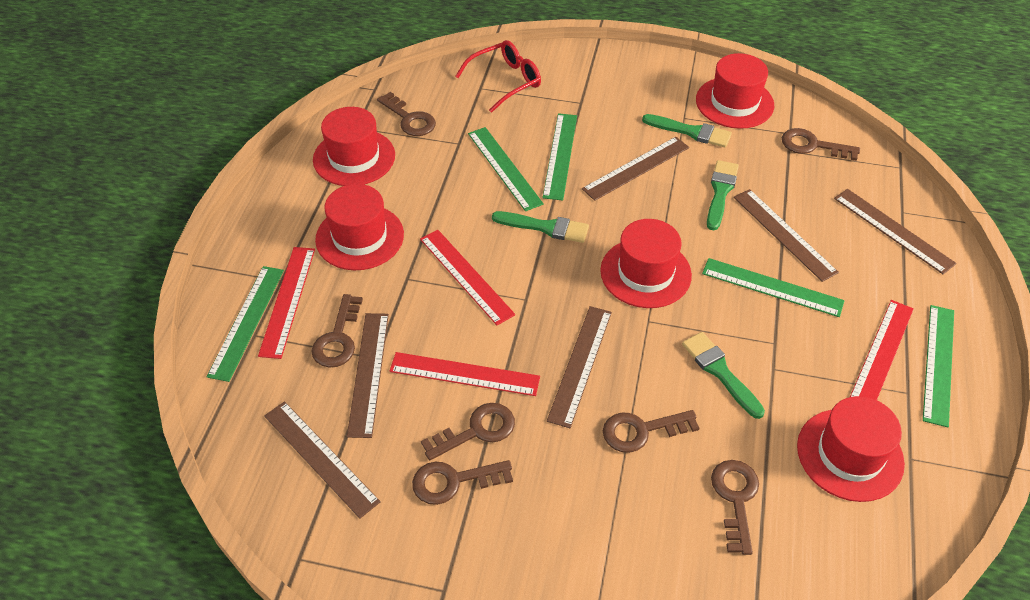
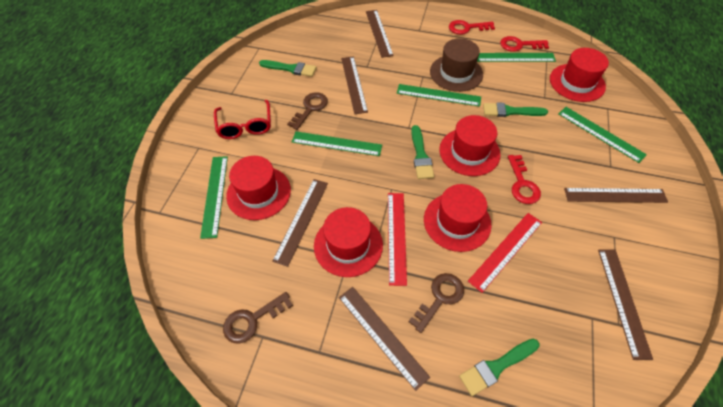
brown hat: 0 -> 1
brown key: 7 -> 3
red key: 0 -> 3
red ruler: 4 -> 2

